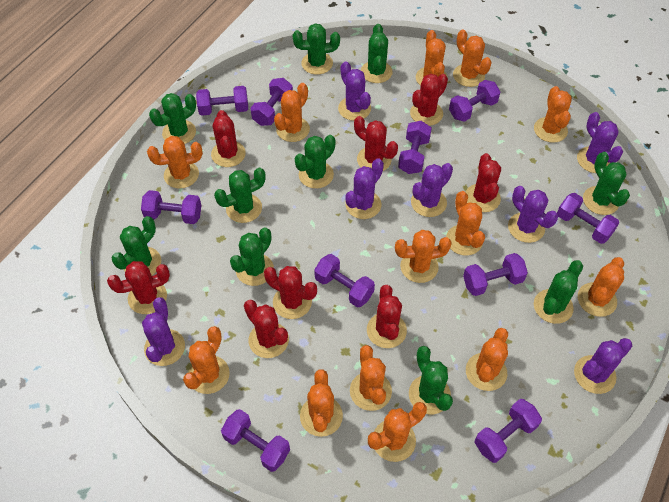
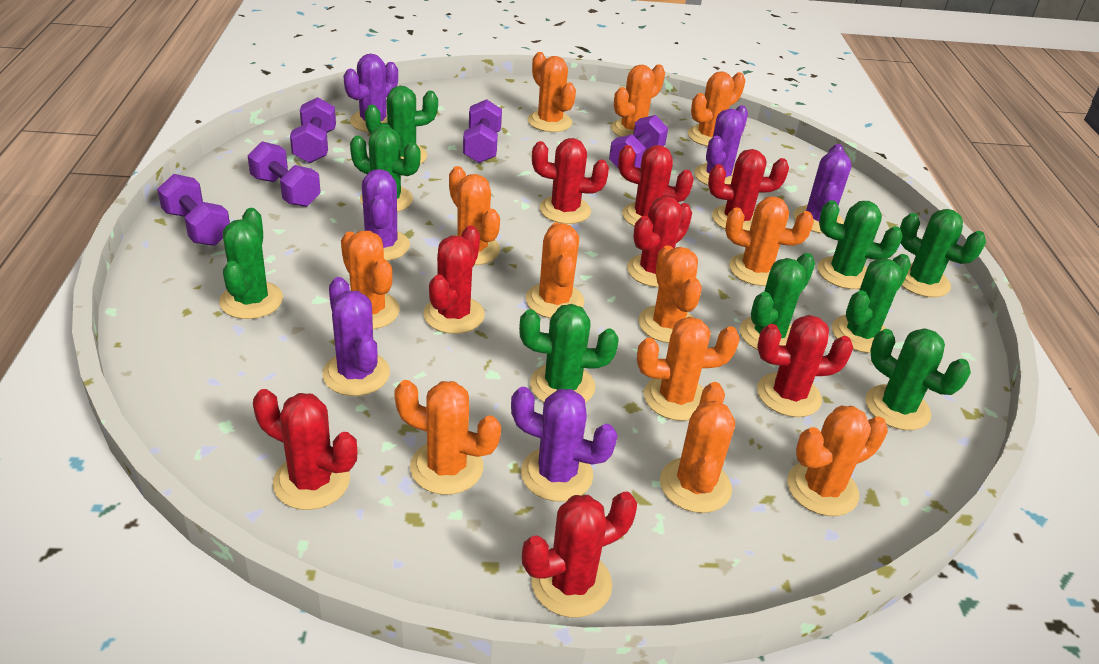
green cactus: 10 -> 9
orange cactus: 13 -> 12
purple cactus: 7 -> 6
purple dumbbell: 10 -> 5

